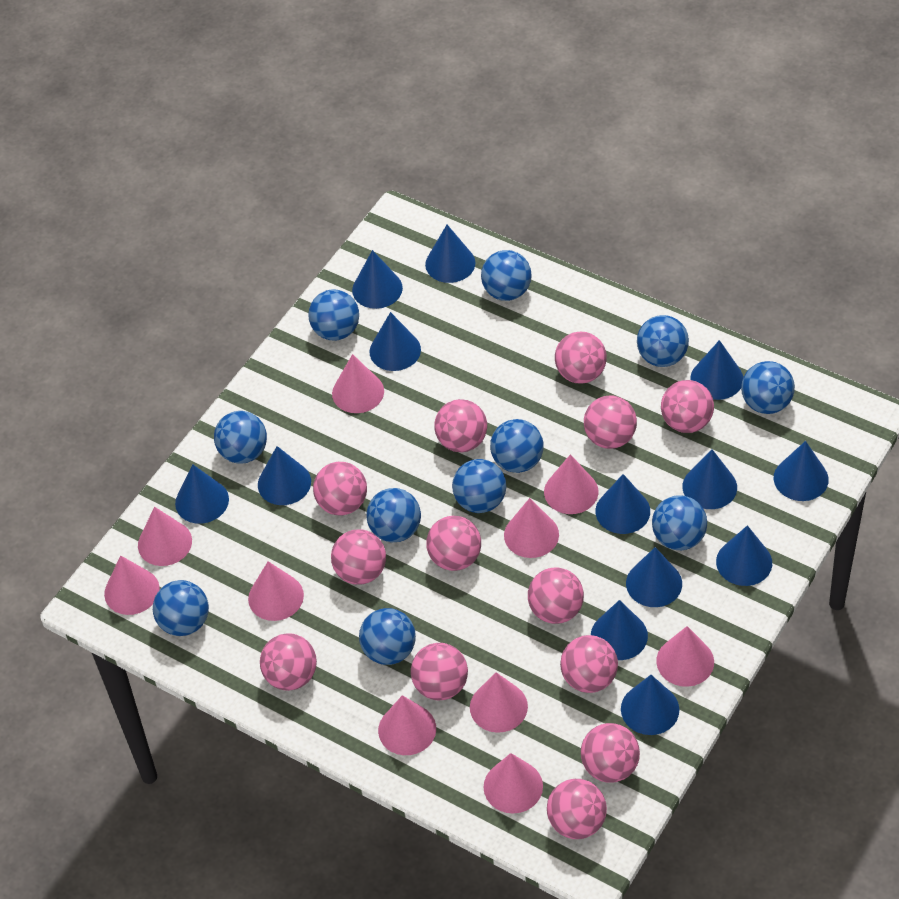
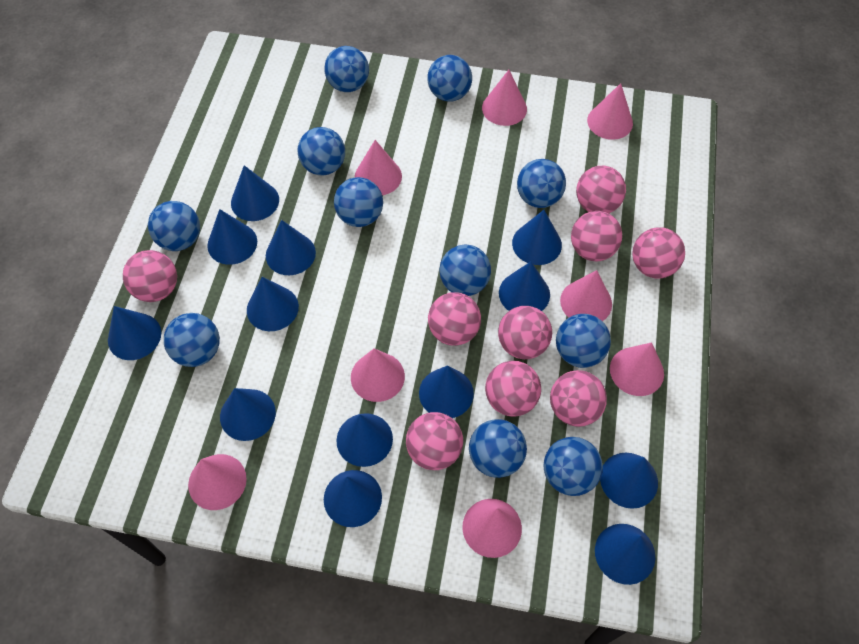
pink ball: 13 -> 9
pink cone: 10 -> 8

